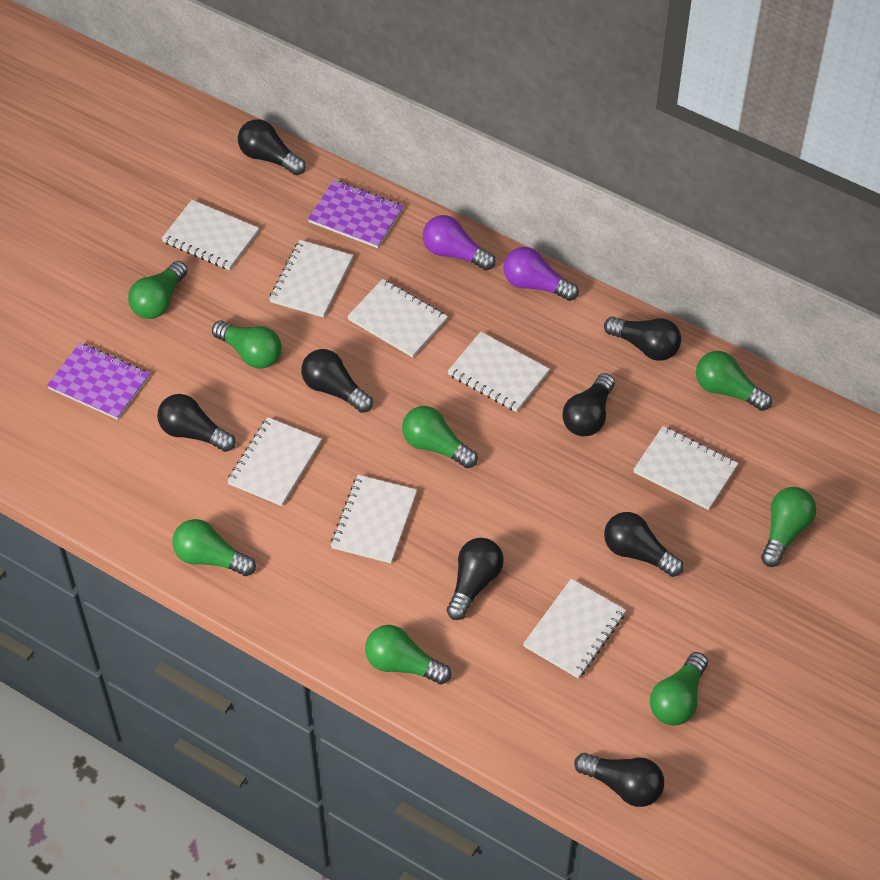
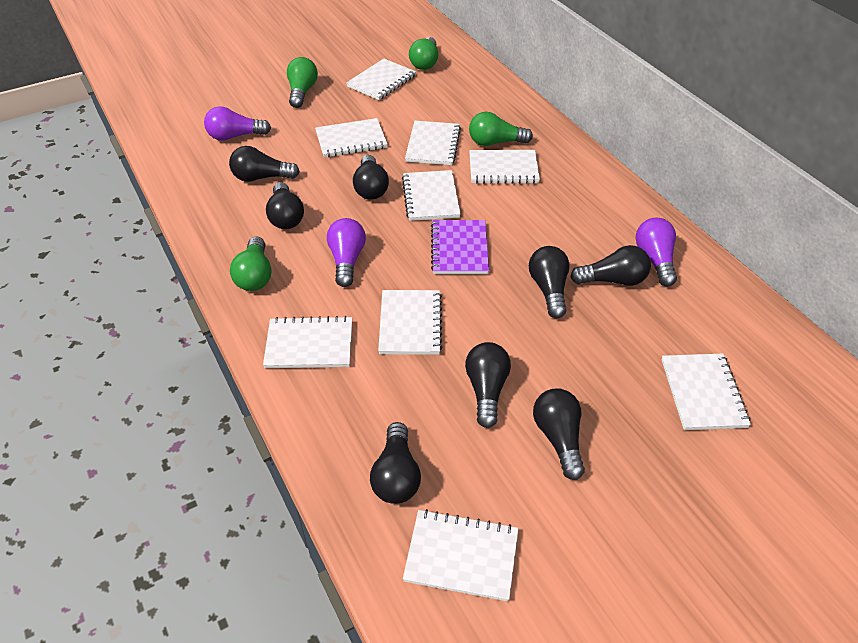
green light bulb: 8 -> 4
purple light bulb: 2 -> 3
purple notebook: 2 -> 1
white notebook: 8 -> 9

